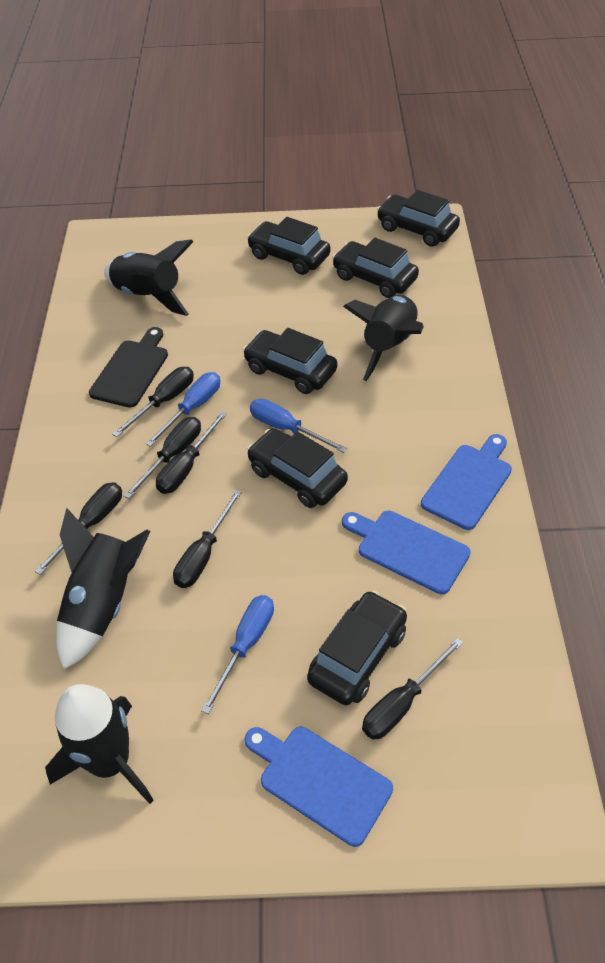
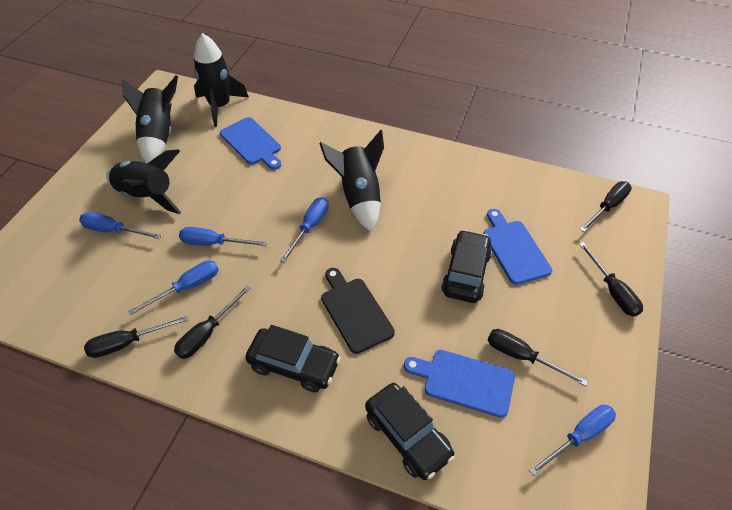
black car: 6 -> 3
black screwdriver: 6 -> 5
blue screwdriver: 3 -> 5

